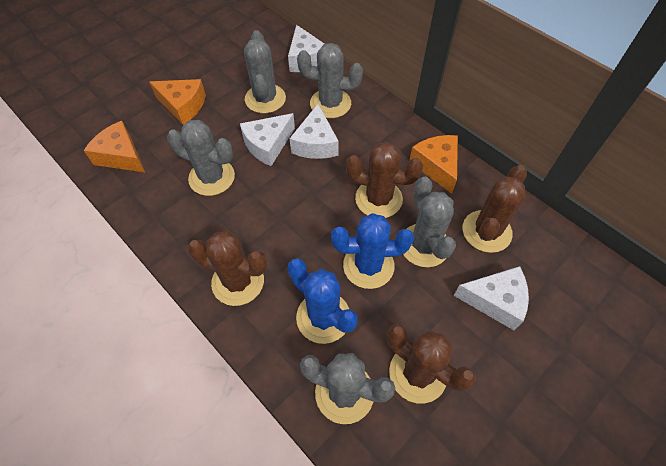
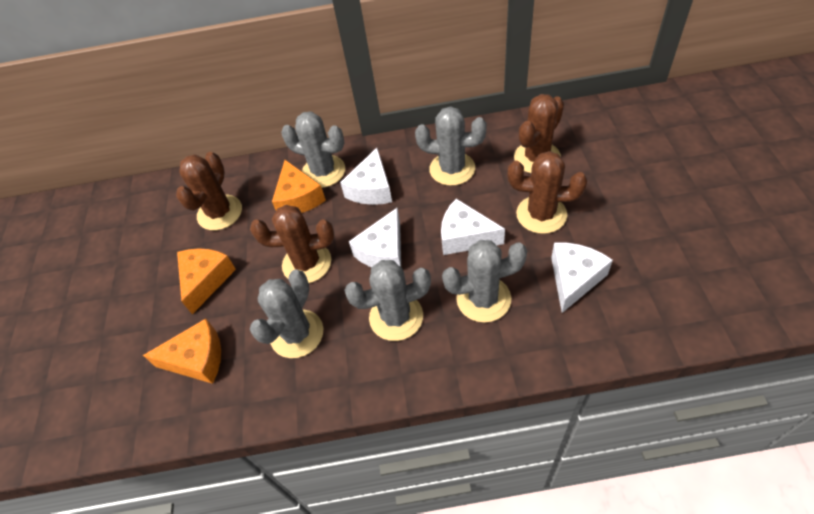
blue cactus: 2 -> 0

